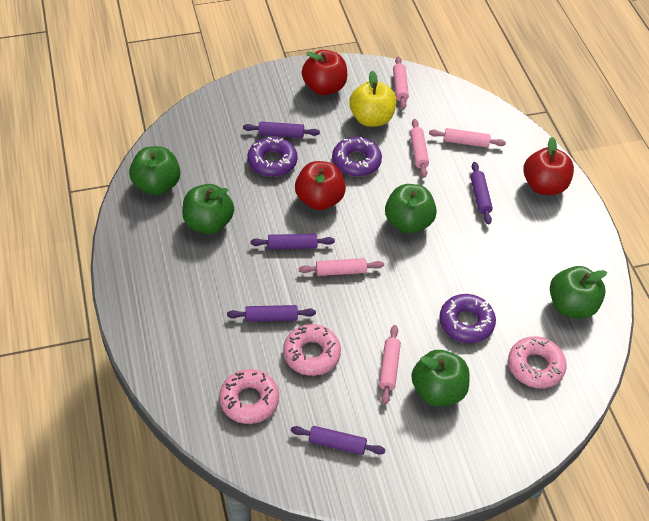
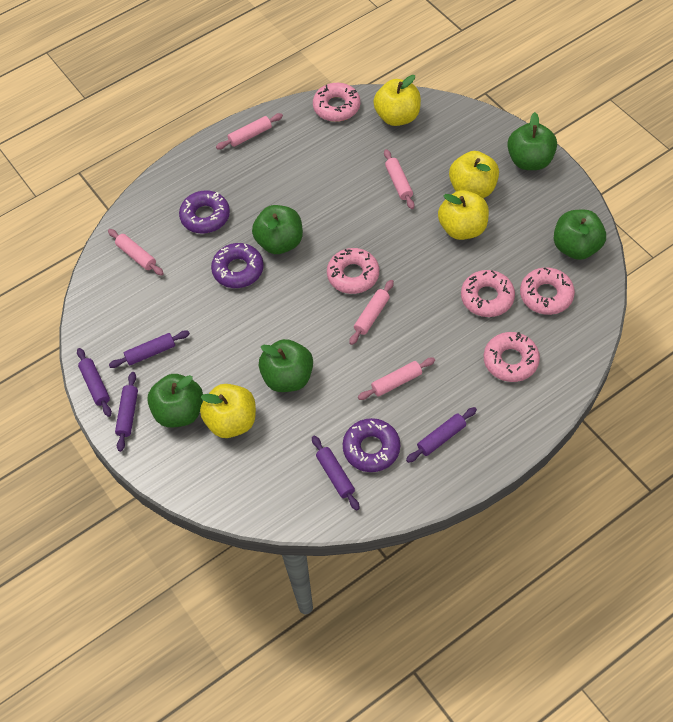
pink donut: 3 -> 5
red apple: 3 -> 0
yellow apple: 1 -> 4

